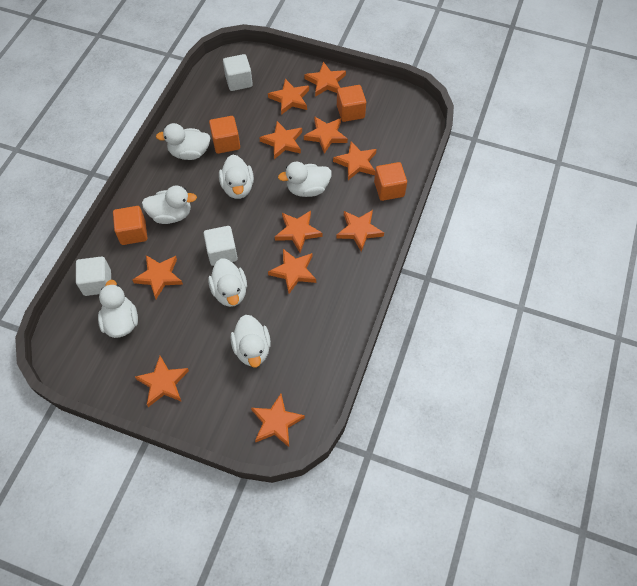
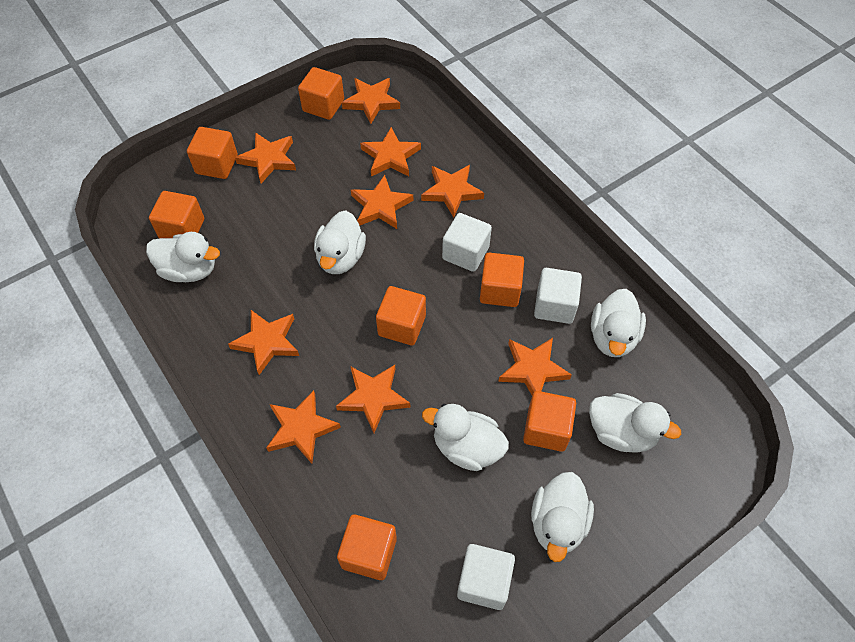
orange cube: 4 -> 7
orange star: 11 -> 9
white duck: 7 -> 6

